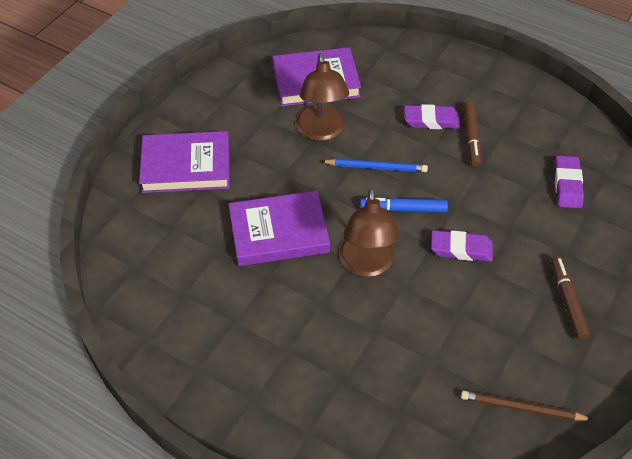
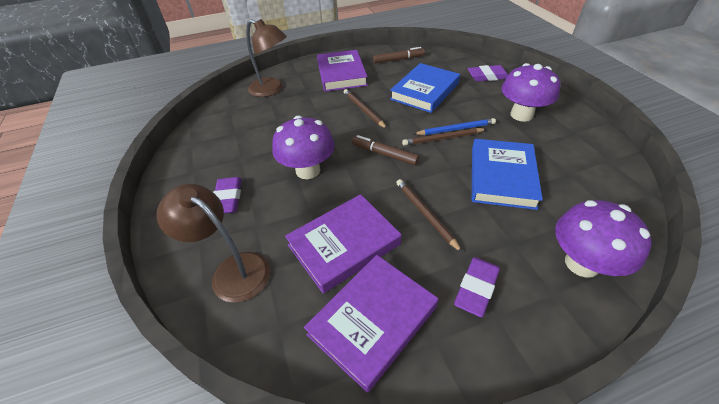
blue book: 0 -> 2
blue marker: 1 -> 0
brown pencil: 1 -> 3
purple mushroom: 0 -> 3

